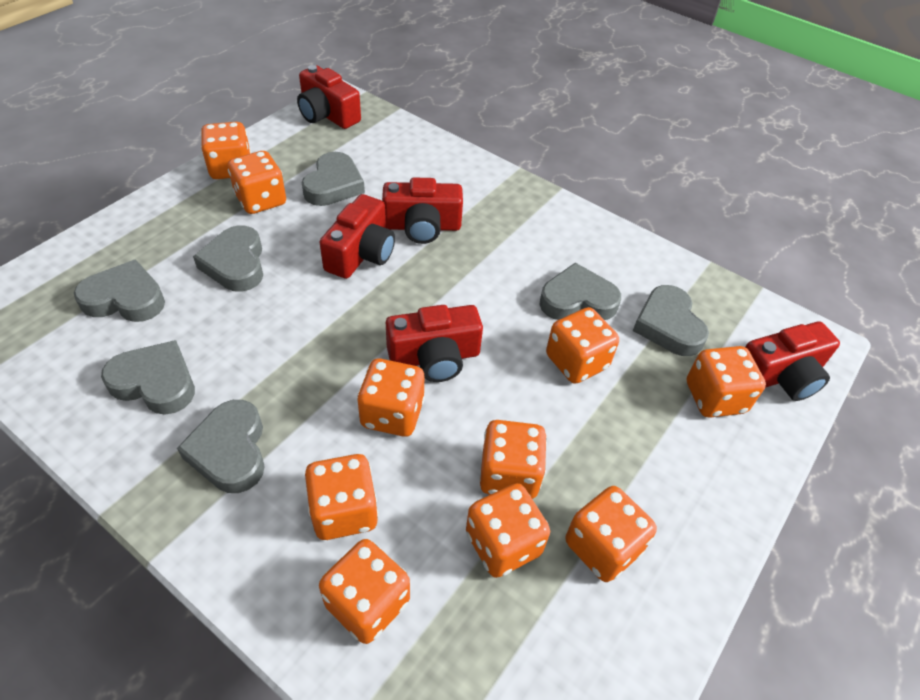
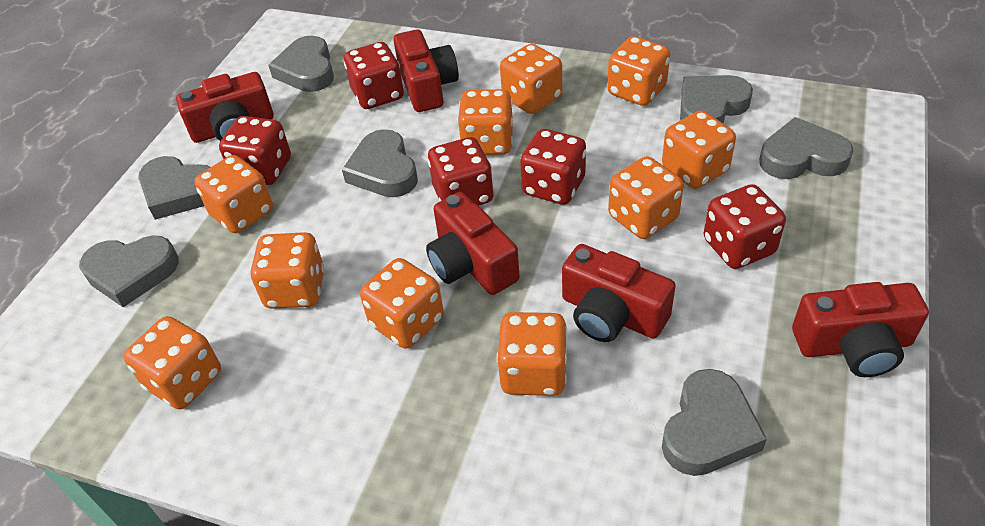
red dice: 0 -> 5

